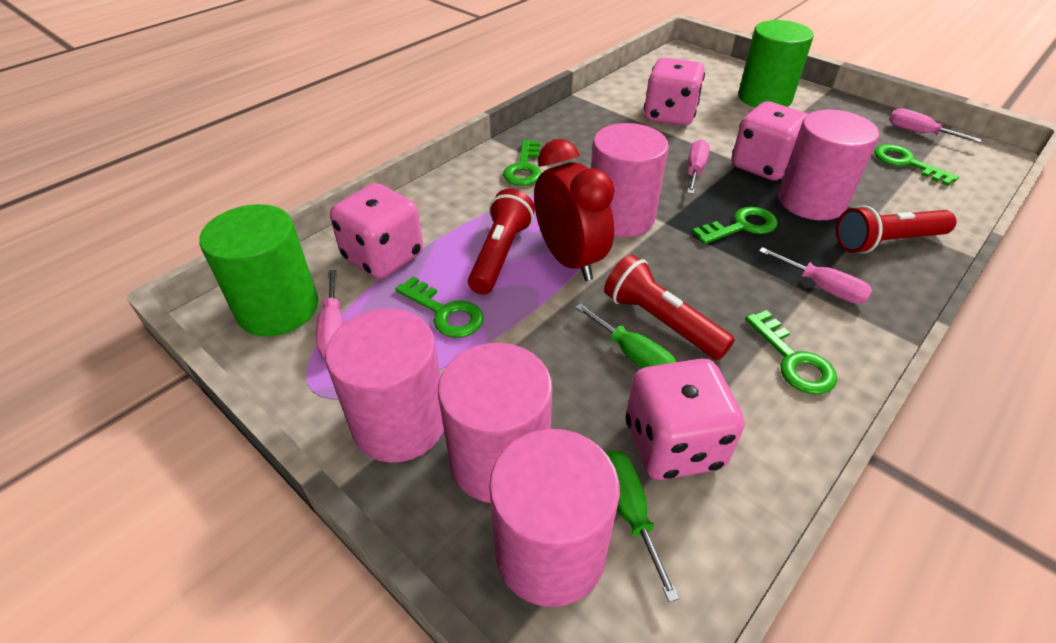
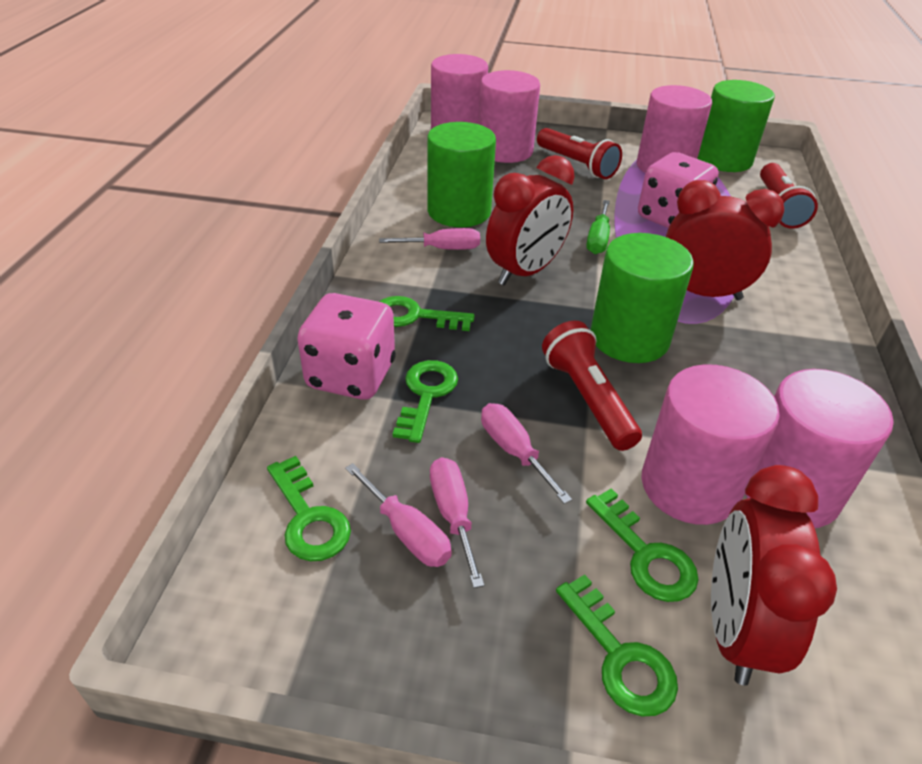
green cylinder: 2 -> 3
green screwdriver: 2 -> 1
pink dice: 4 -> 2
red clock: 1 -> 3

